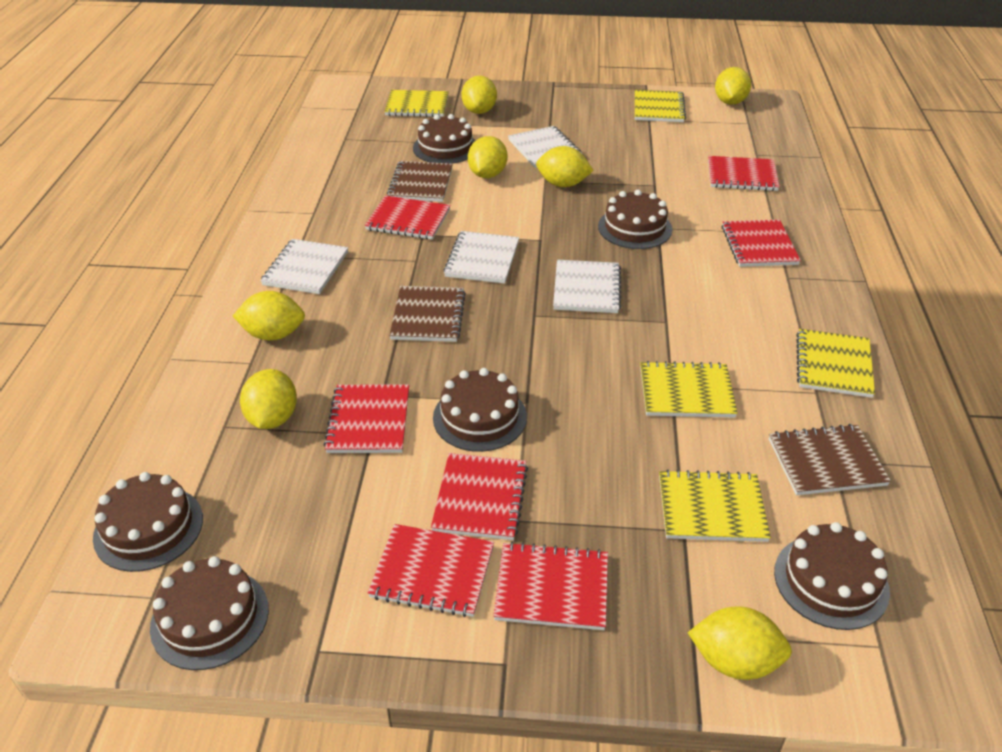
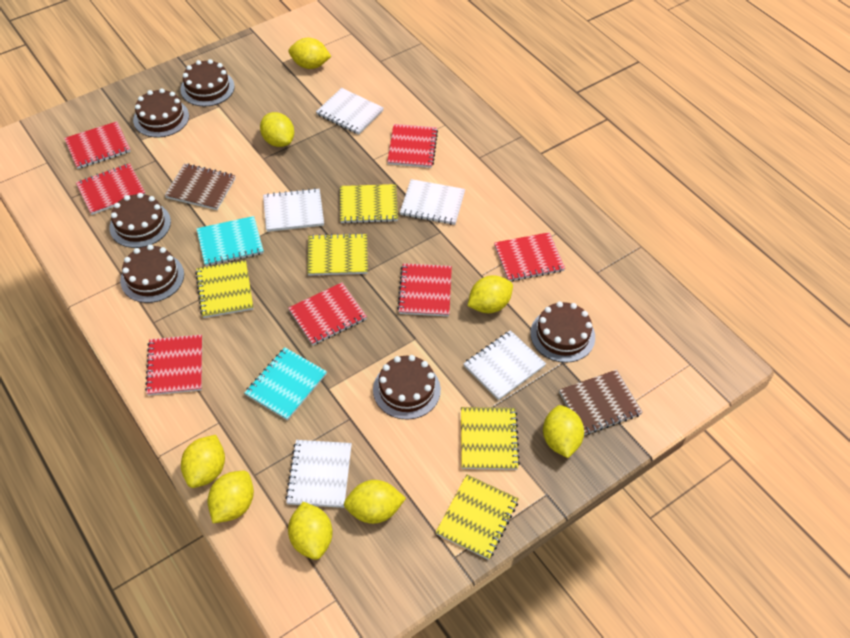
brown notebook: 3 -> 2
turquoise notebook: 0 -> 2
white notebook: 4 -> 5
yellow lemon: 7 -> 8

